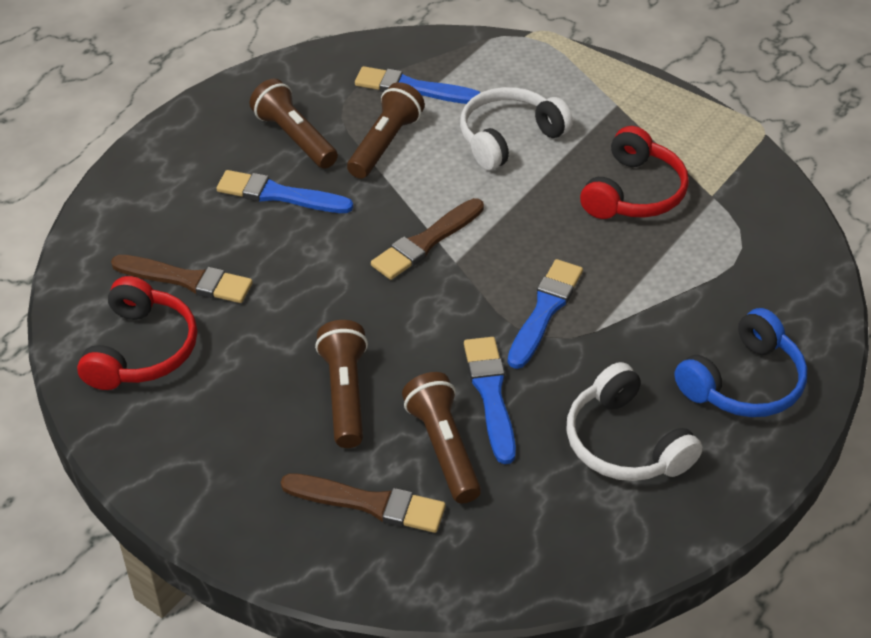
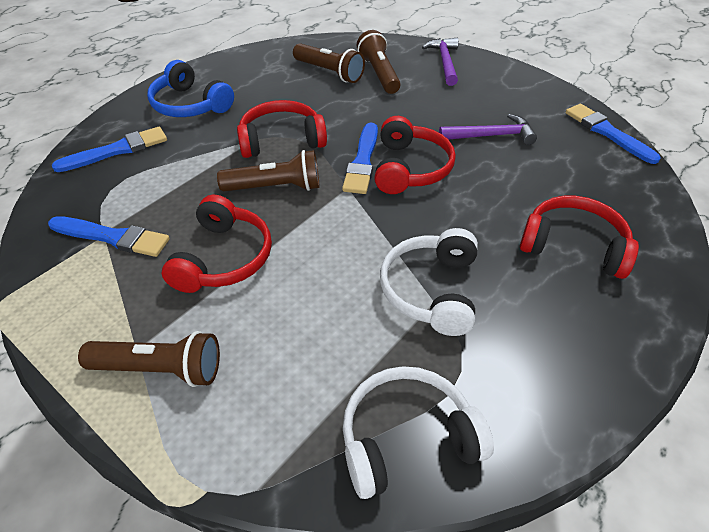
brown brush: 3 -> 0
purple hammer: 0 -> 2
red headphones: 2 -> 4

